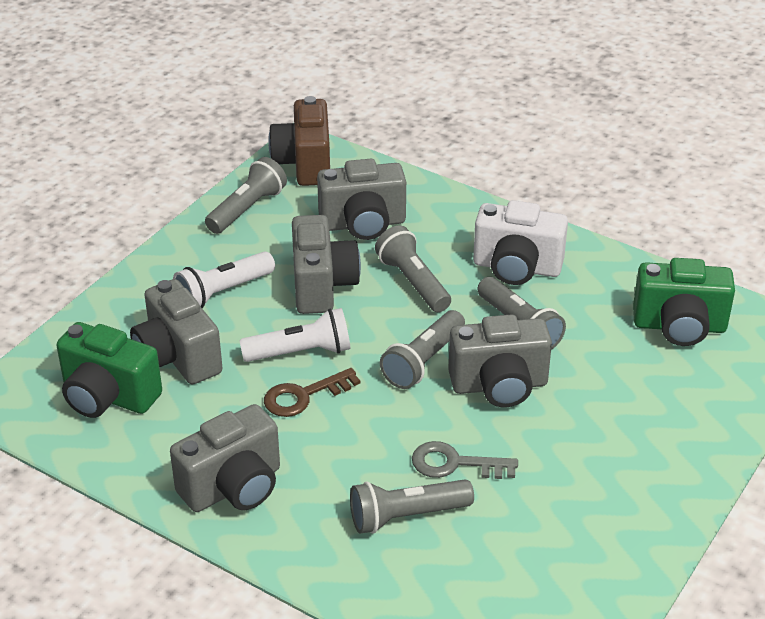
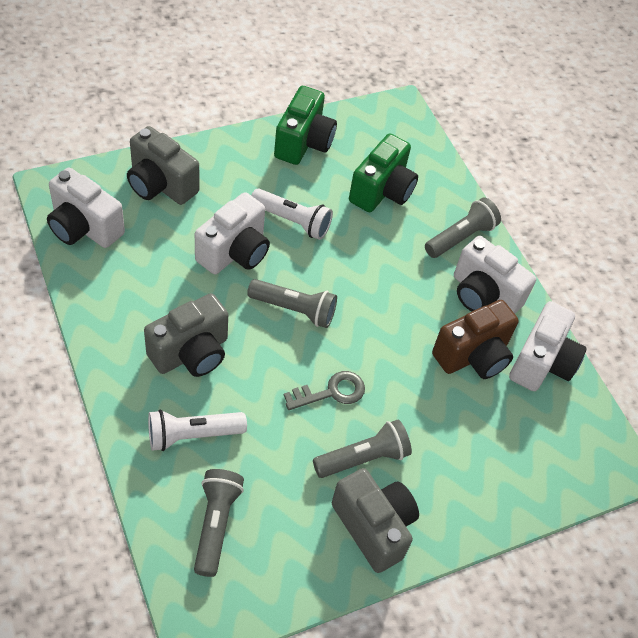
brown key: 1 -> 0
grey camera: 5 -> 3
grey flashlight: 5 -> 4
white camera: 1 -> 4

